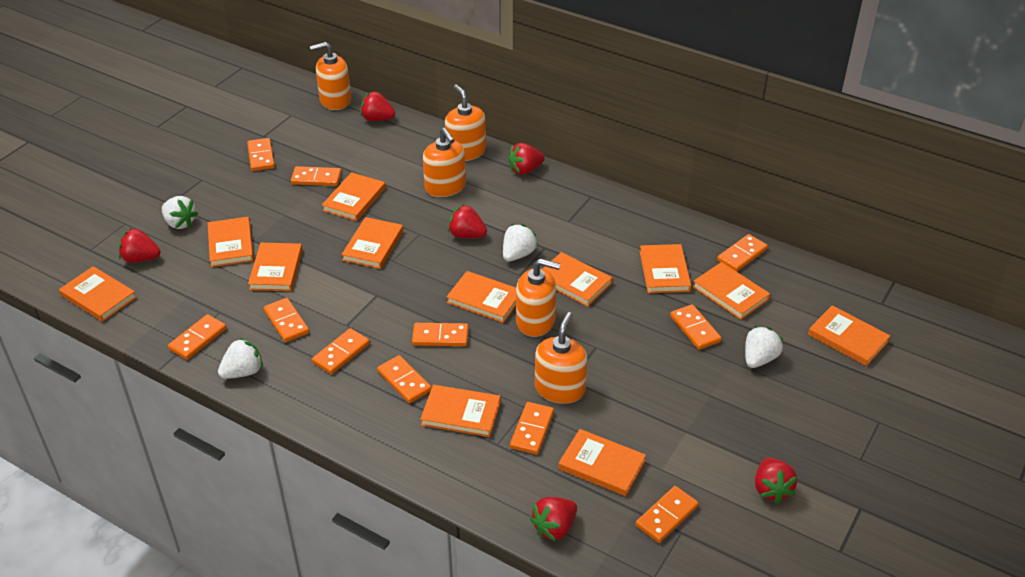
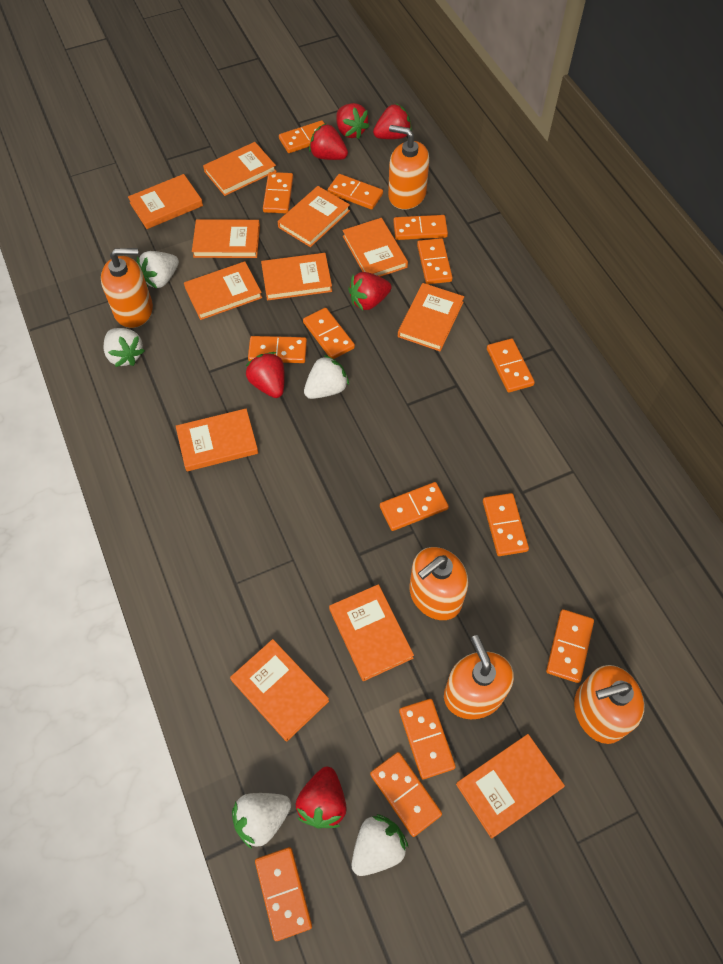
orange domino: 11 -> 14
white strawberry: 4 -> 5

